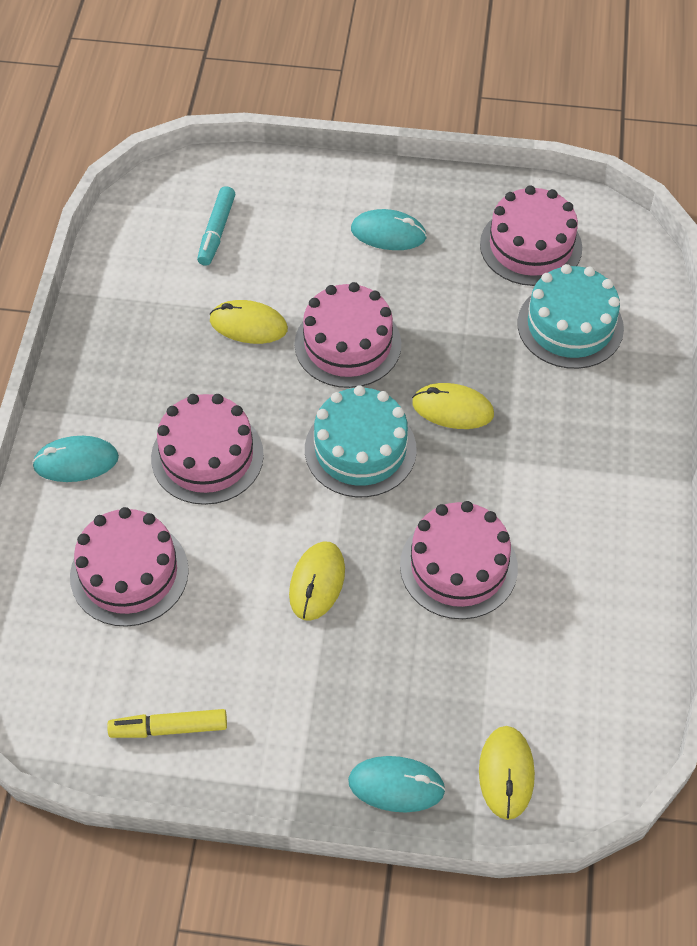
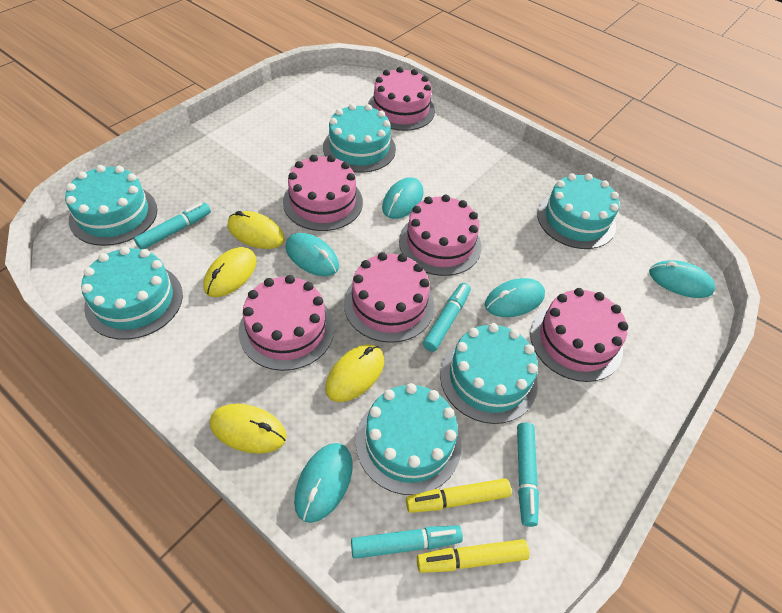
pink cake: 5 -> 6
turquoise cake: 2 -> 6
turquoise marker: 1 -> 4
turquoise mouse: 3 -> 5
yellow marker: 1 -> 2

